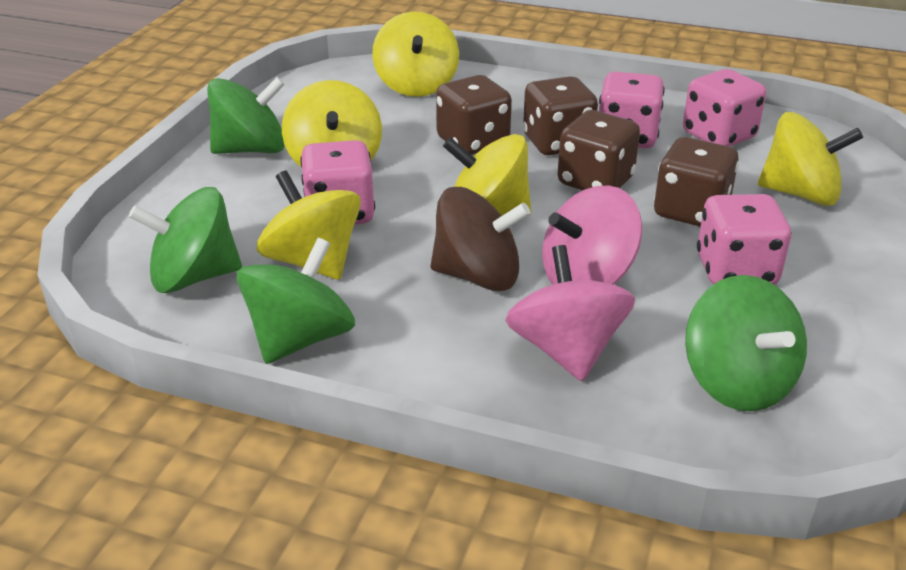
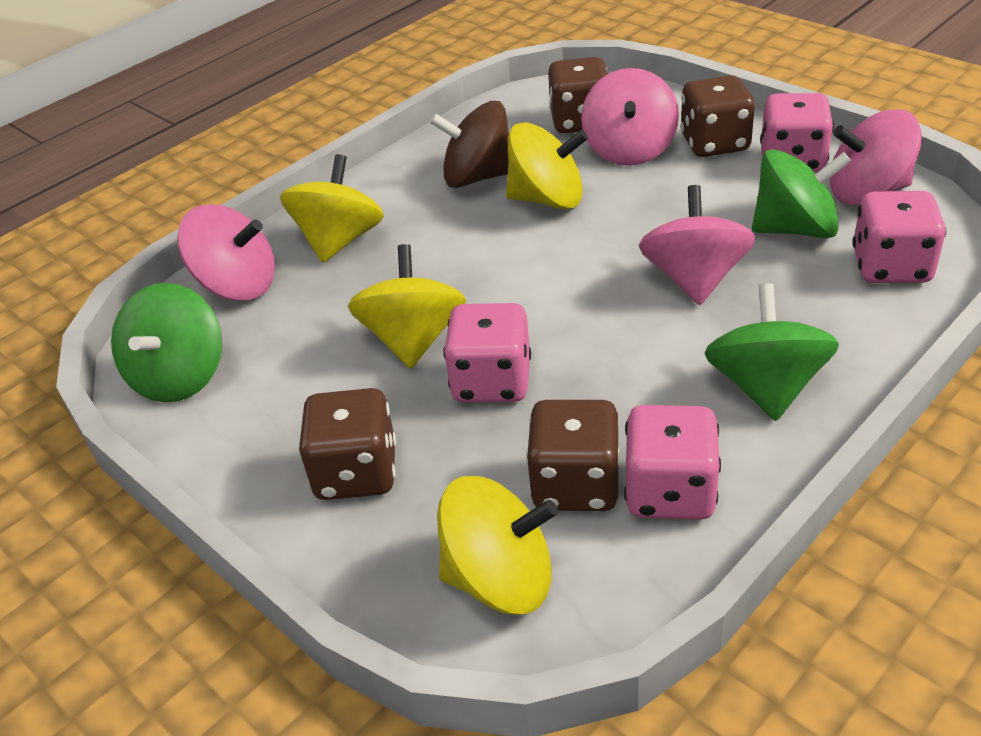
green spinning top: 4 -> 3
pink spinning top: 2 -> 4
yellow spinning top: 5 -> 4

